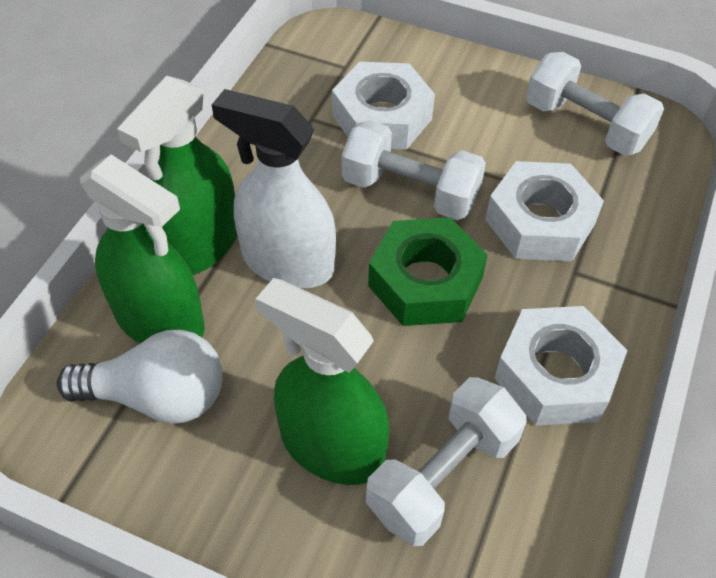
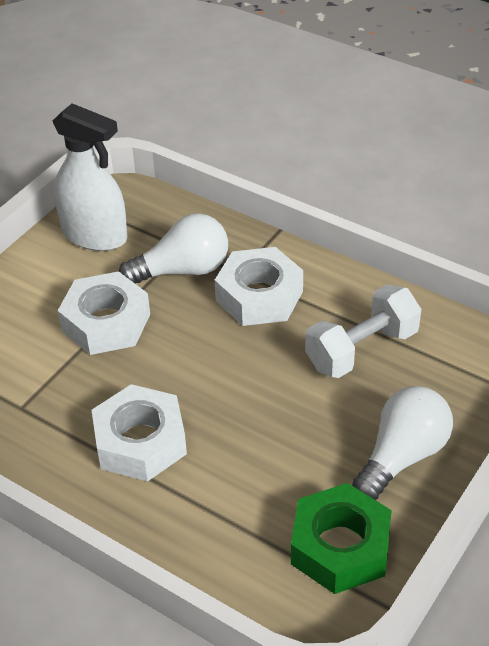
green spray bottle: 3 -> 0
white dumbbell: 3 -> 1
white light bulb: 1 -> 2

